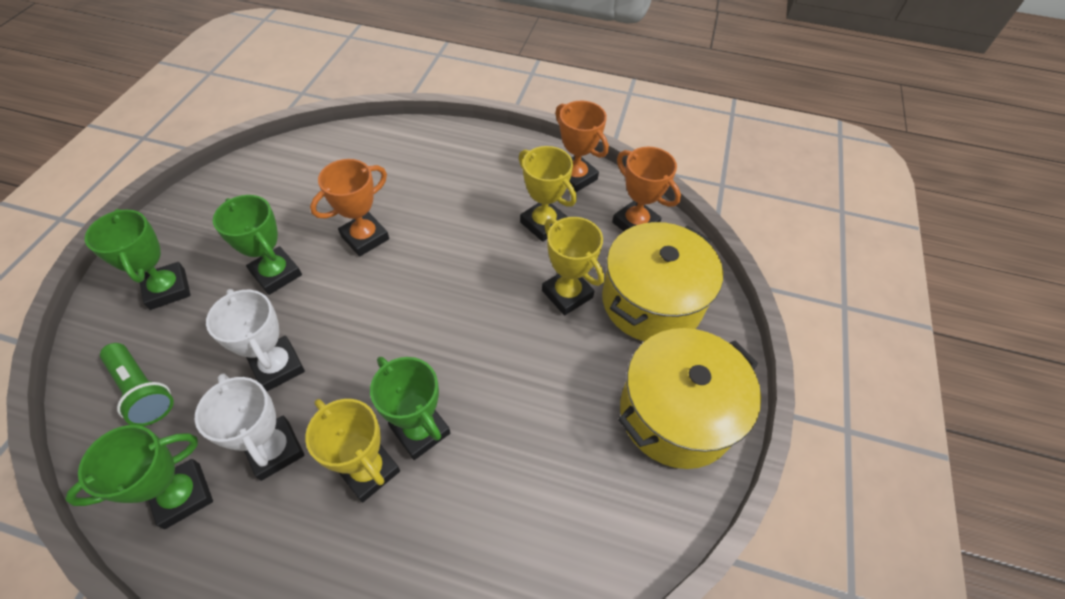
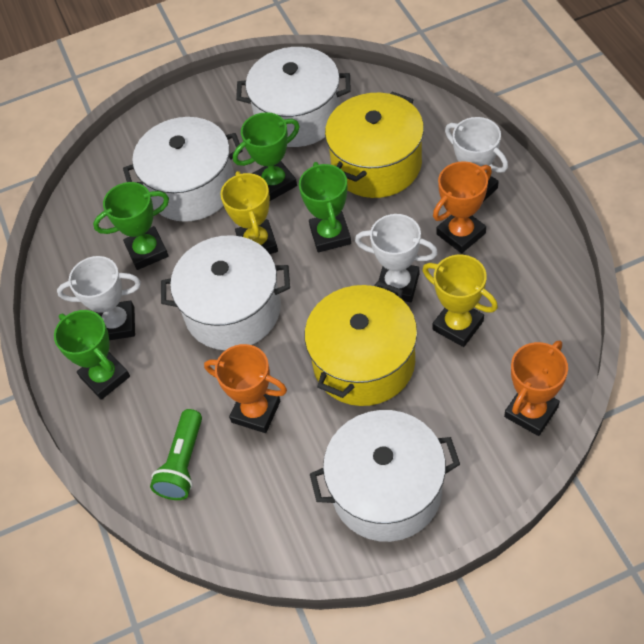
white pot: 0 -> 4
white trophy: 2 -> 3
yellow trophy: 3 -> 2

